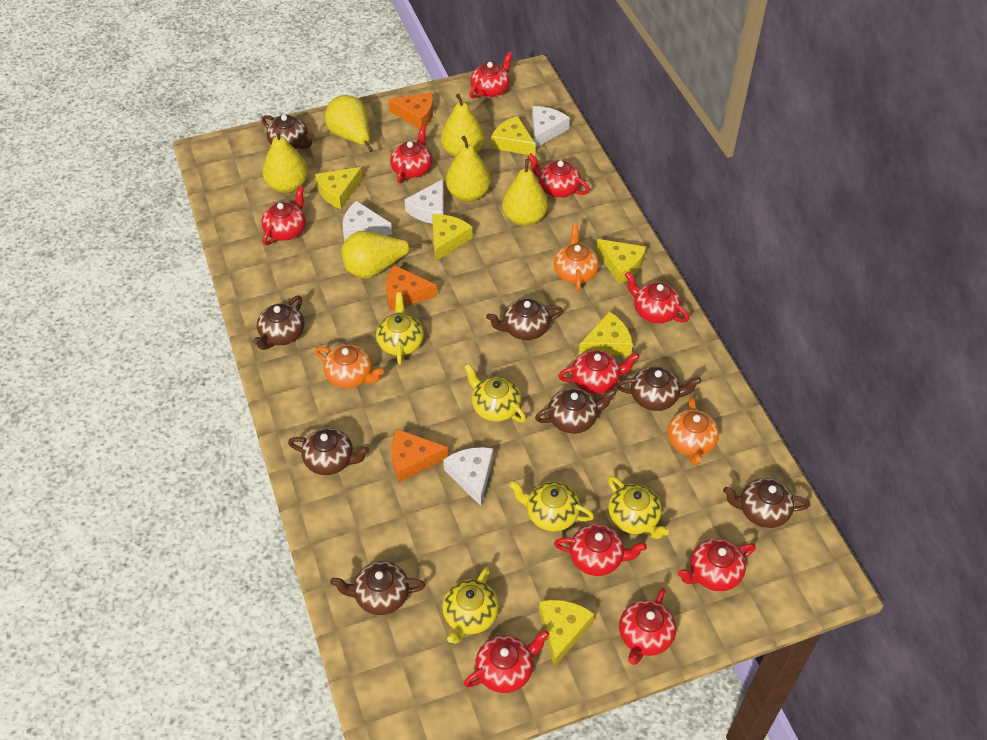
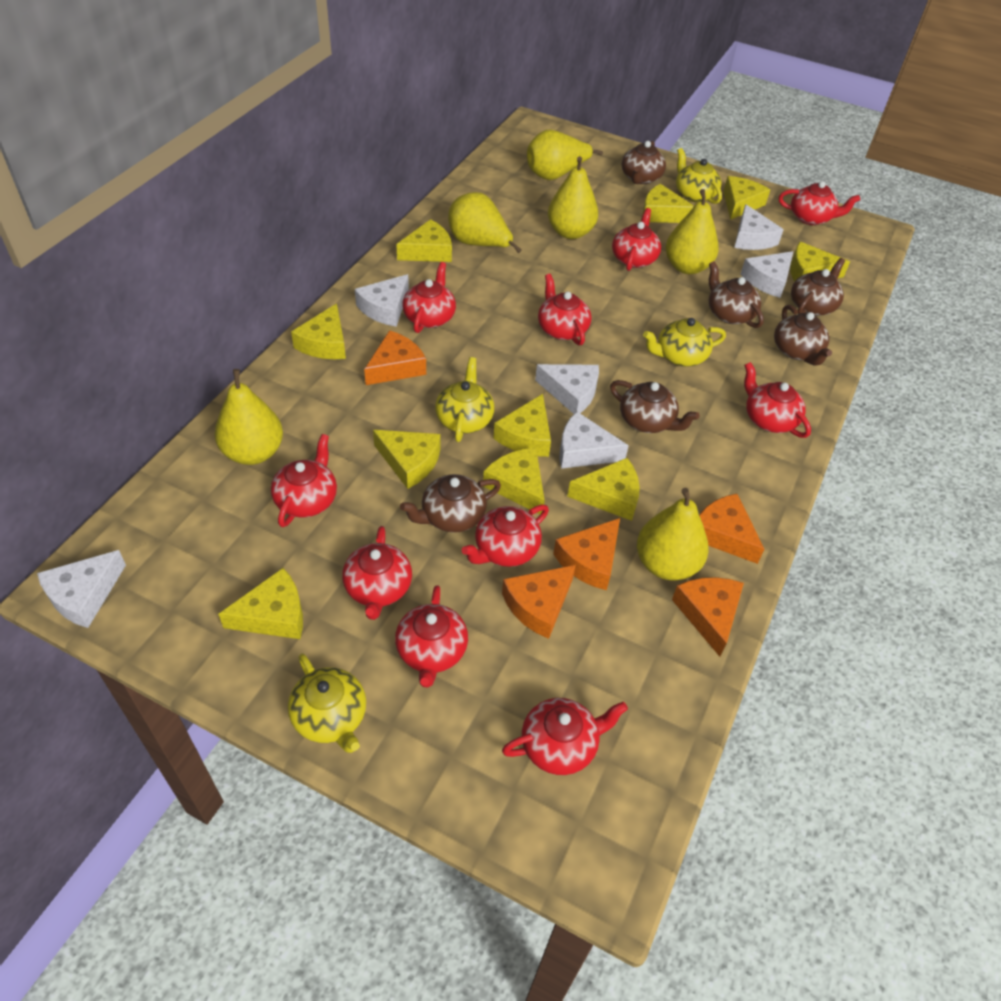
brown teapot: 8 -> 6
orange cheese: 3 -> 5
orange teapot: 3 -> 0
white cheese: 4 -> 6
yellow cheese: 6 -> 10
yellow teapot: 5 -> 4

